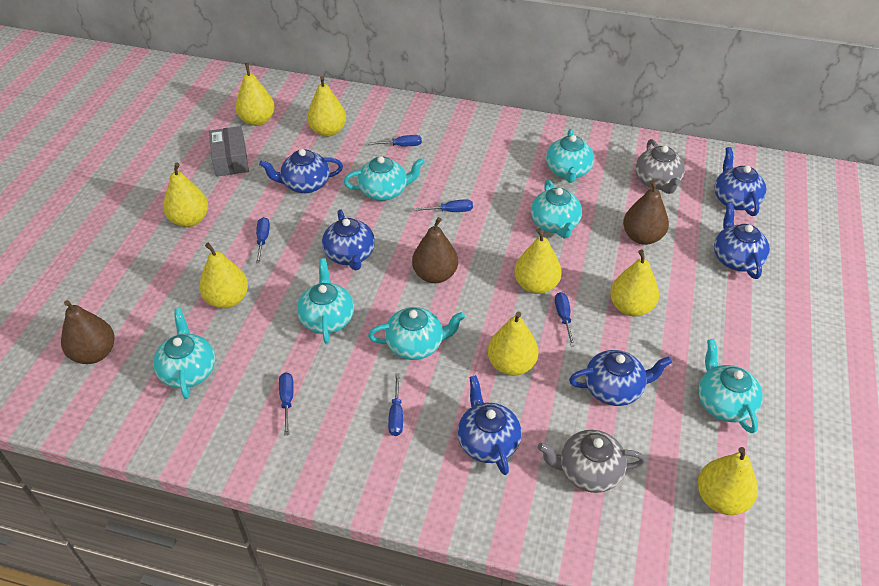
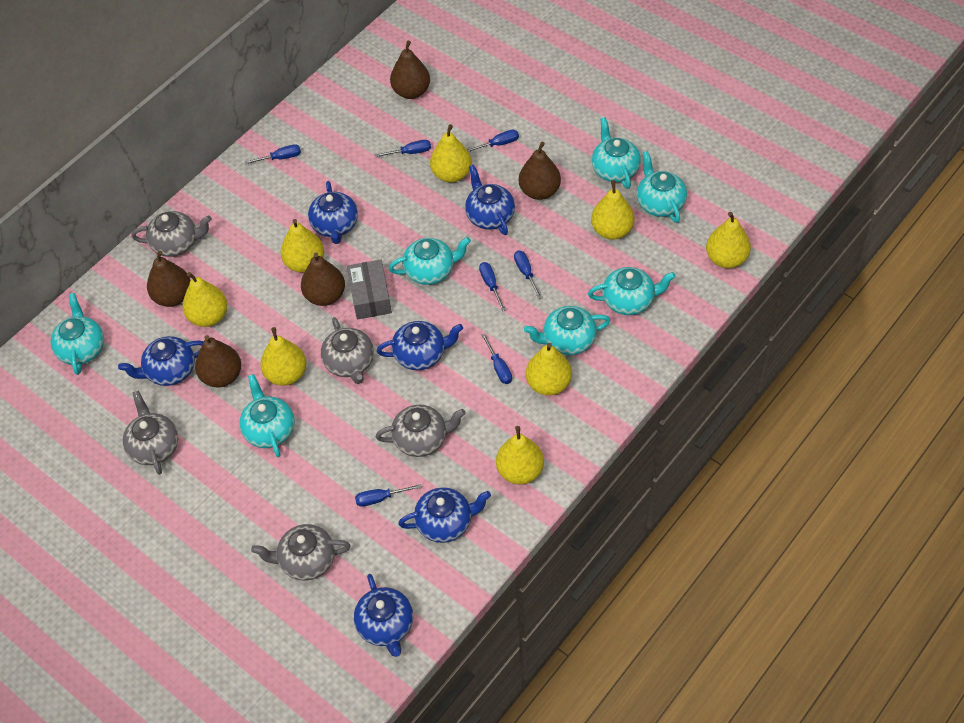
blue screwdriver: 6 -> 7
brown pear: 3 -> 5
grey teapot: 2 -> 5

